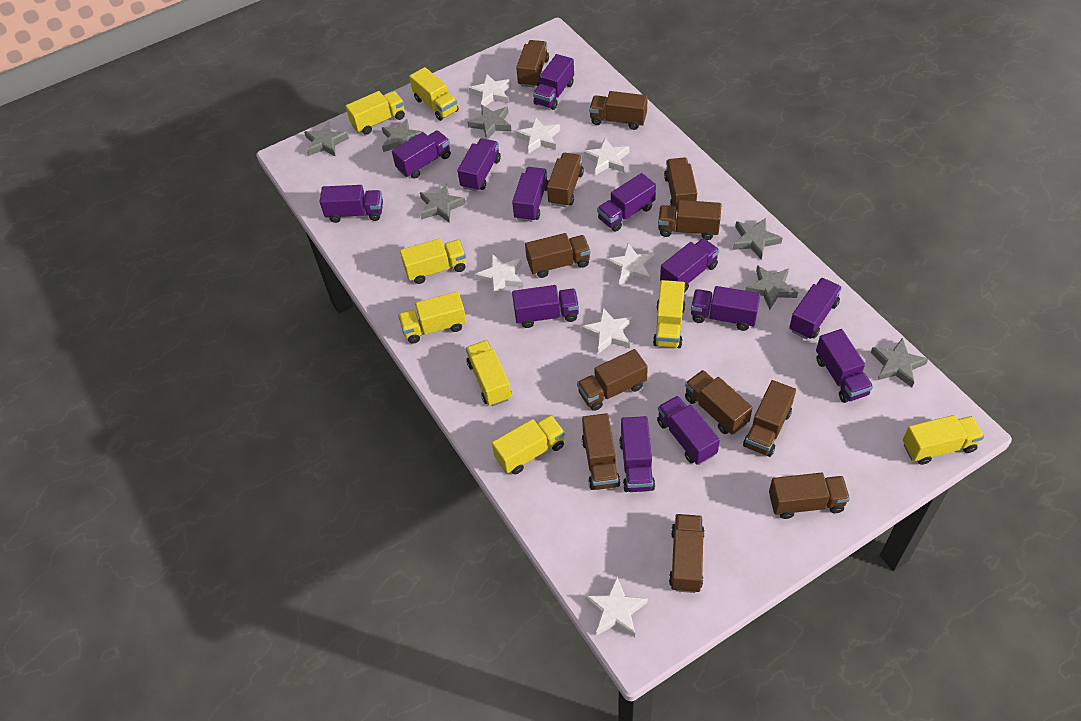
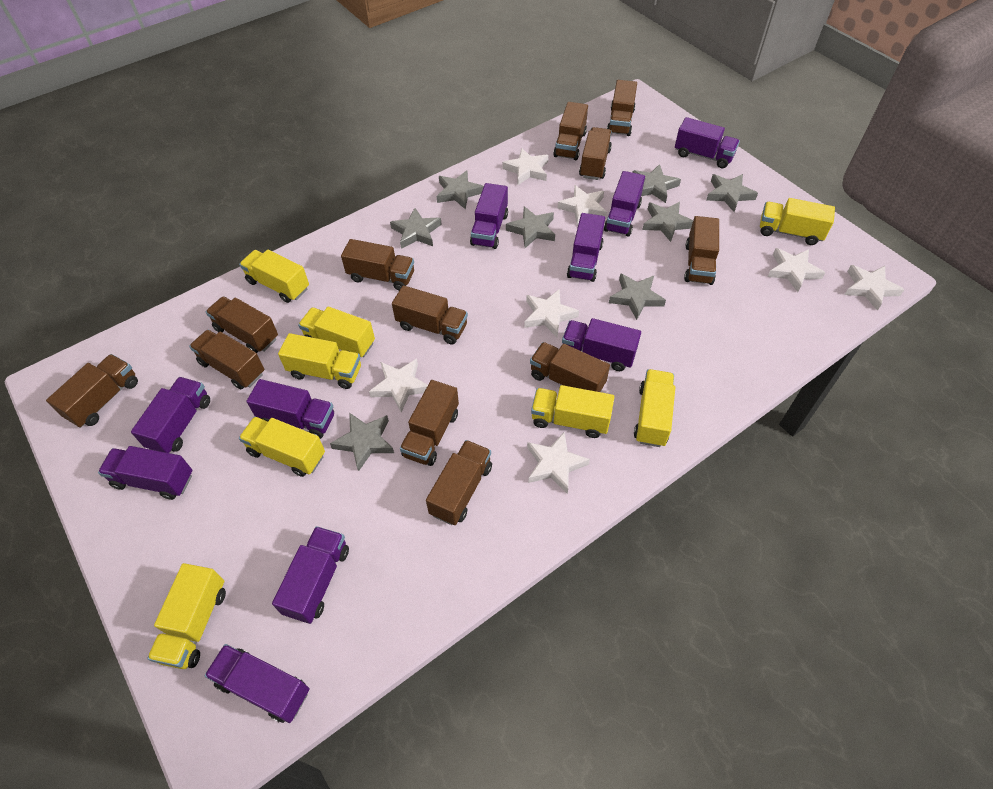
grey star: 7 -> 8
purple truck: 13 -> 10

